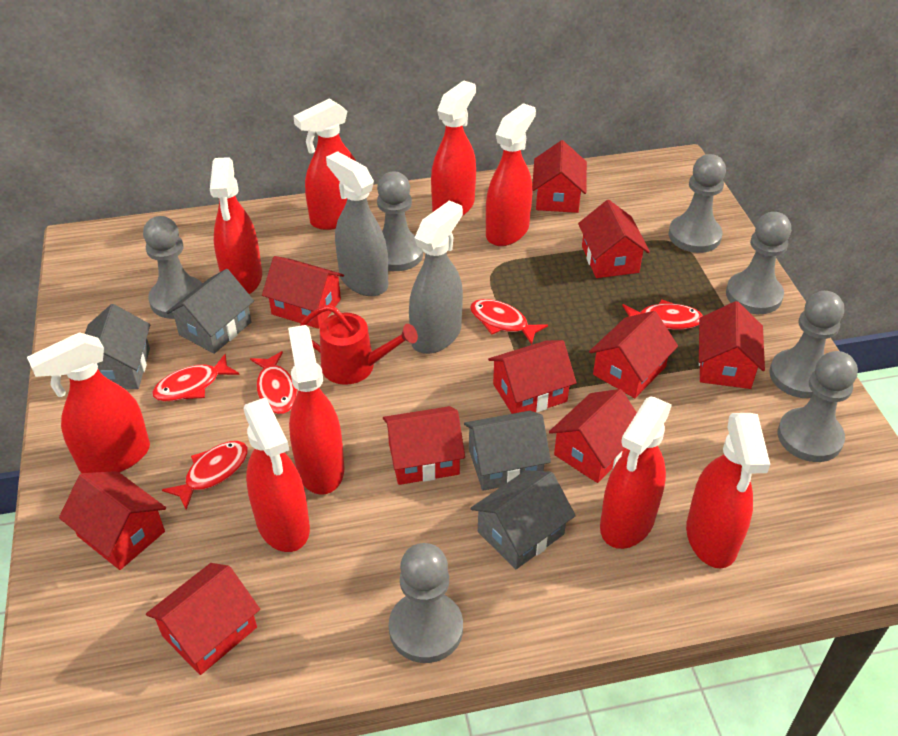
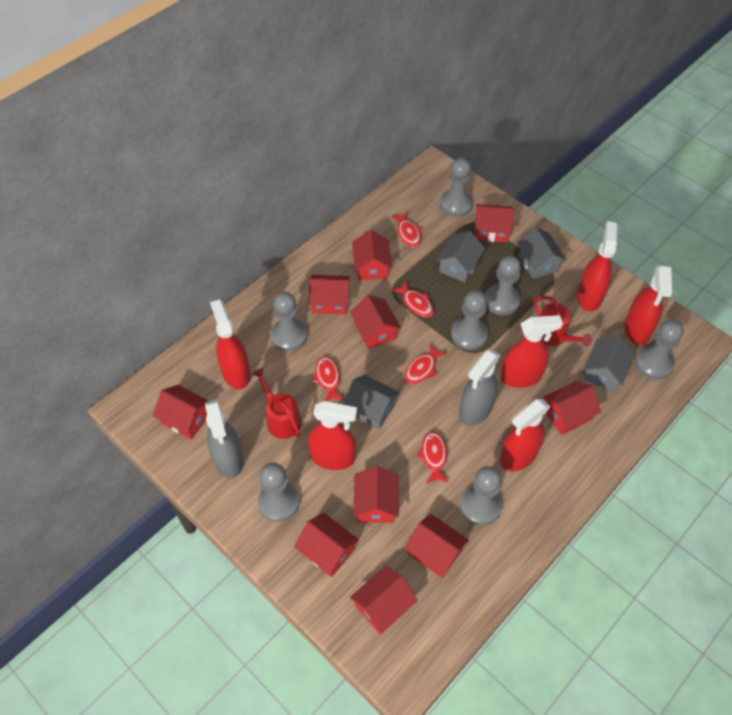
red spray bottle: 9 -> 6
red watering can: 1 -> 2

